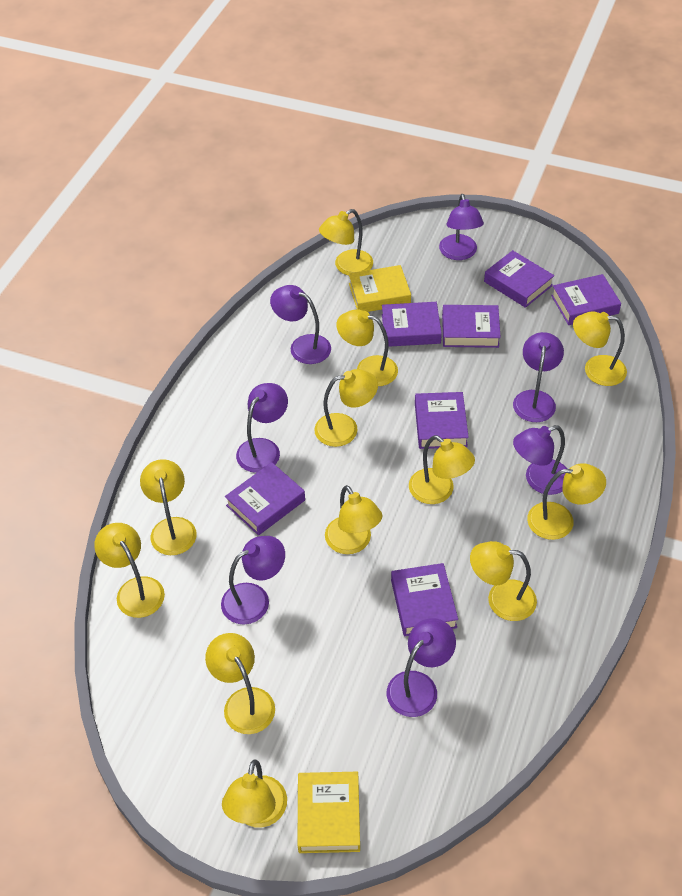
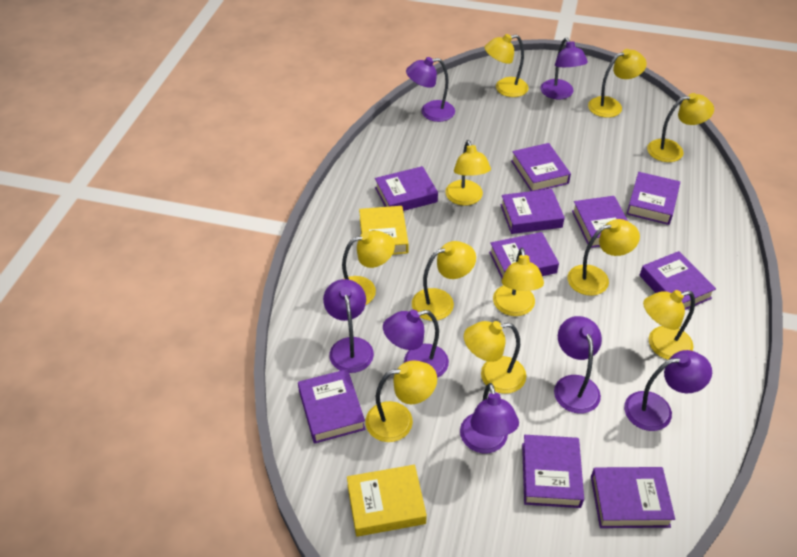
purple book: 7 -> 10
yellow lamp: 12 -> 11

